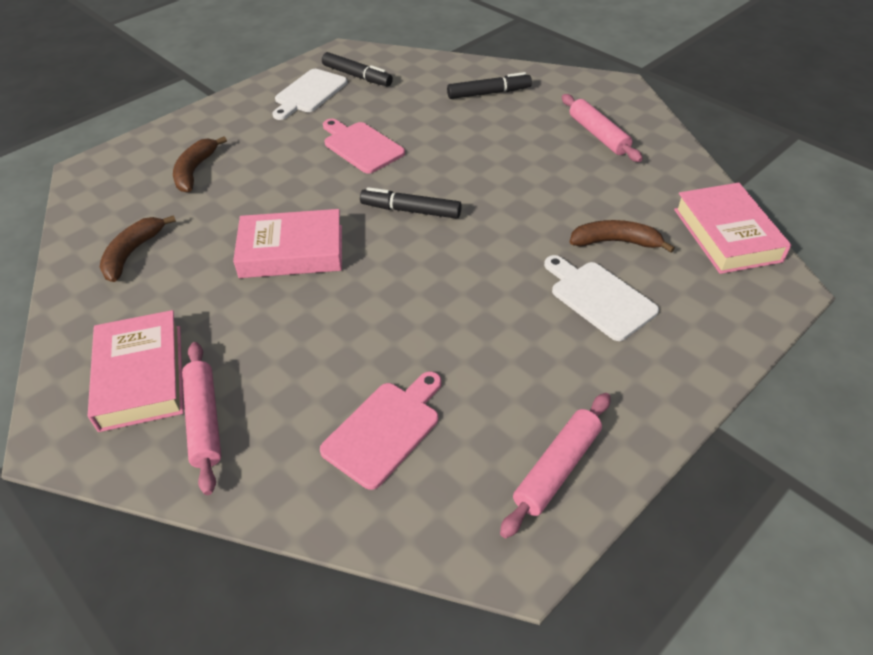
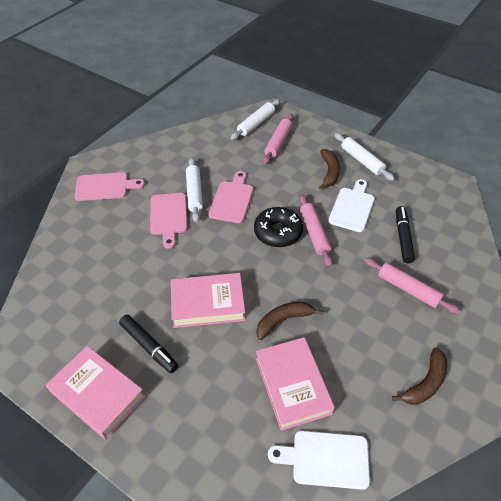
black donut: 0 -> 1
black marker: 3 -> 2
pink cutting board: 2 -> 3
white rolling pin: 0 -> 3

